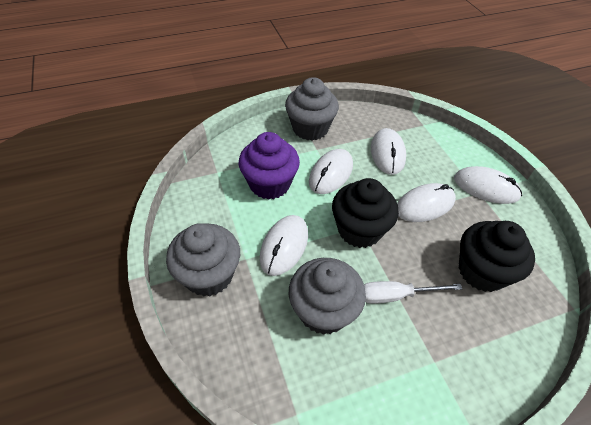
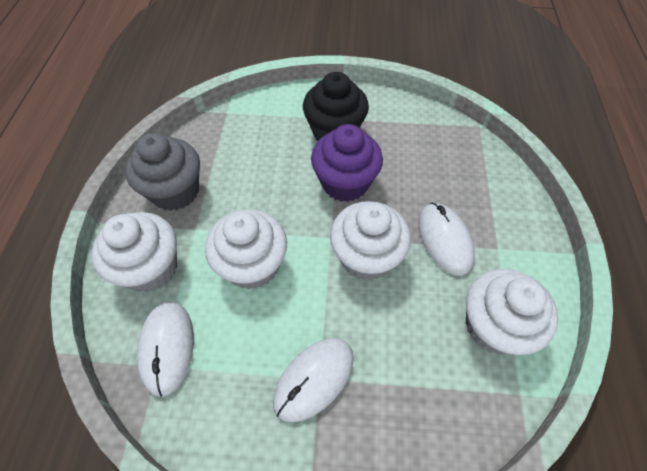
black cupcake: 2 -> 1
grey cupcake: 3 -> 1
white cupcake: 0 -> 4
white mouse: 5 -> 3
white screwdriver: 1 -> 0

